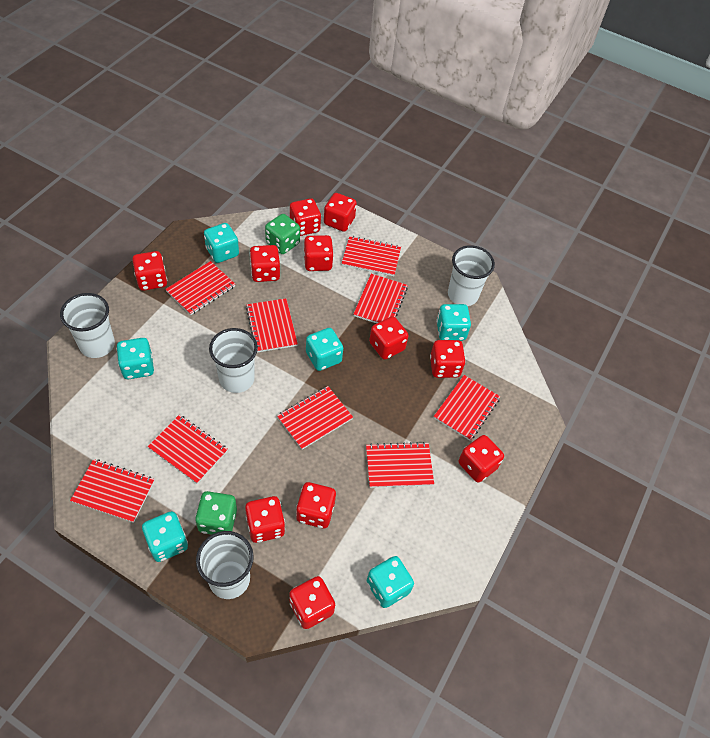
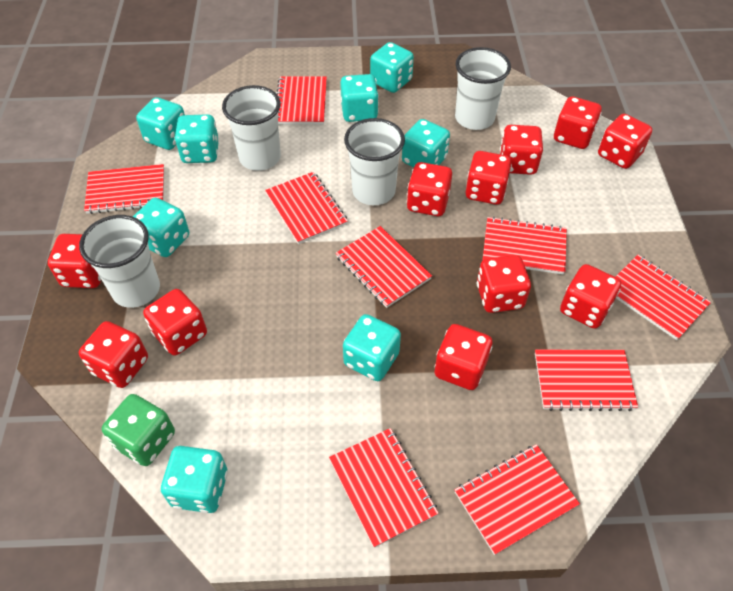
green dice: 2 -> 1
turquoise dice: 6 -> 8

